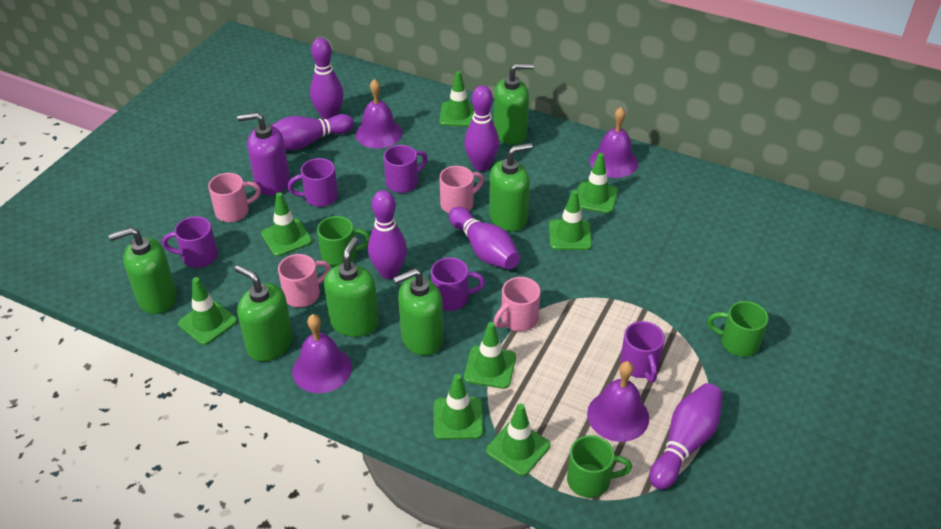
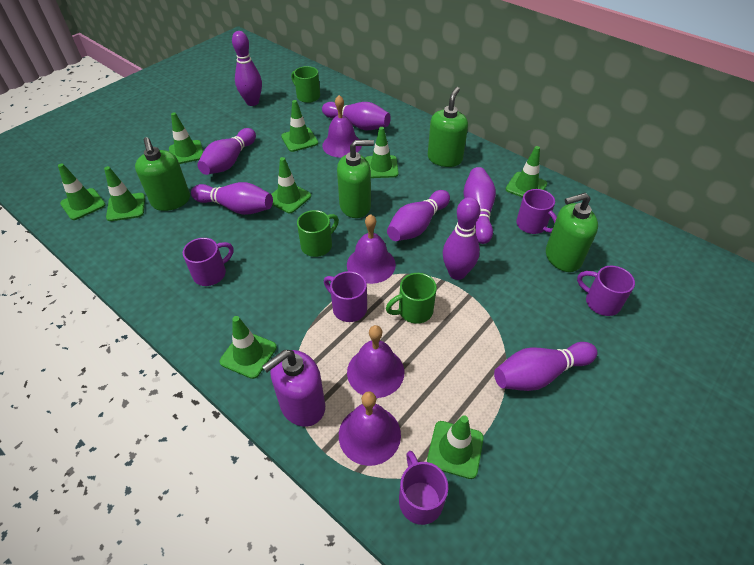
green soap dispenser: 6 -> 4
green traffic cone: 8 -> 9
pink mug: 4 -> 0
purple bowling pin: 6 -> 8

